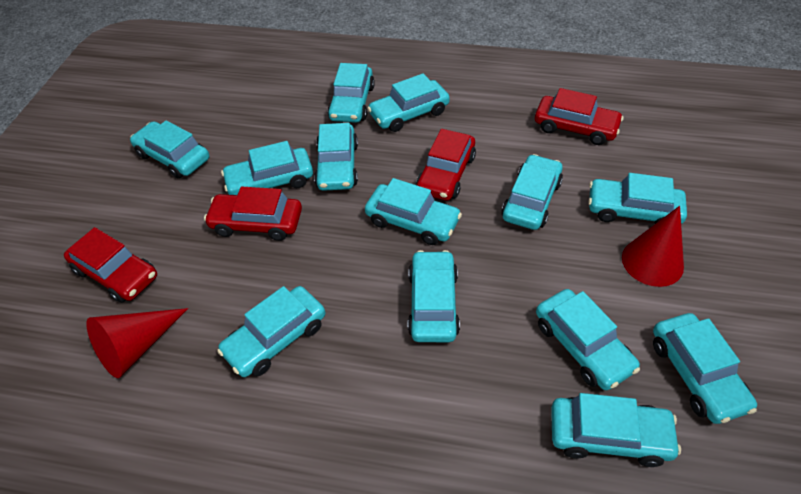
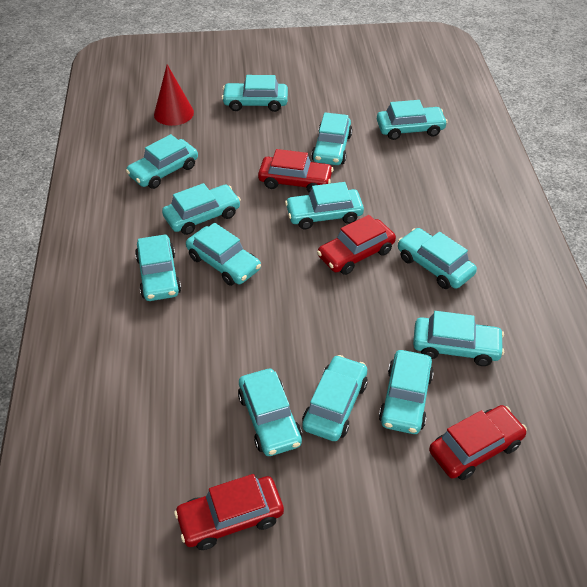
red cone: 2 -> 1

